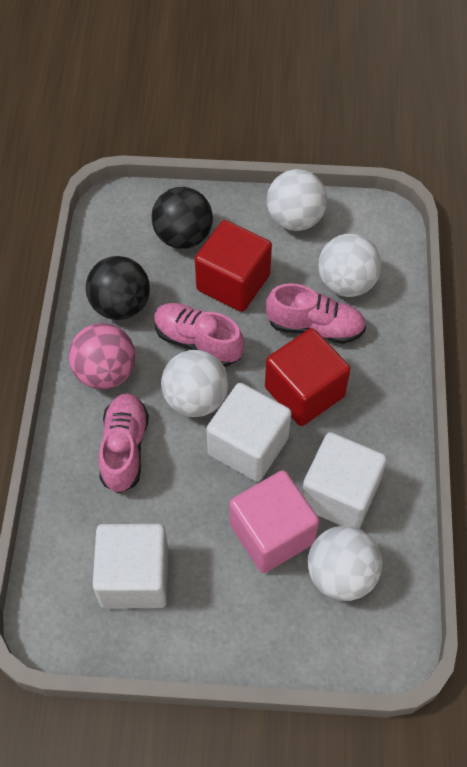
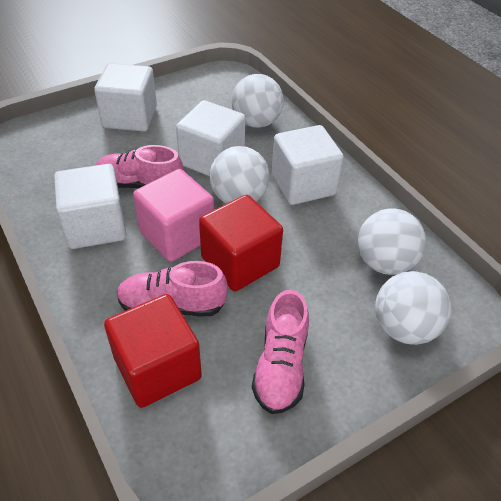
black ball: 2 -> 0
pink ball: 1 -> 0
white cube: 3 -> 4

